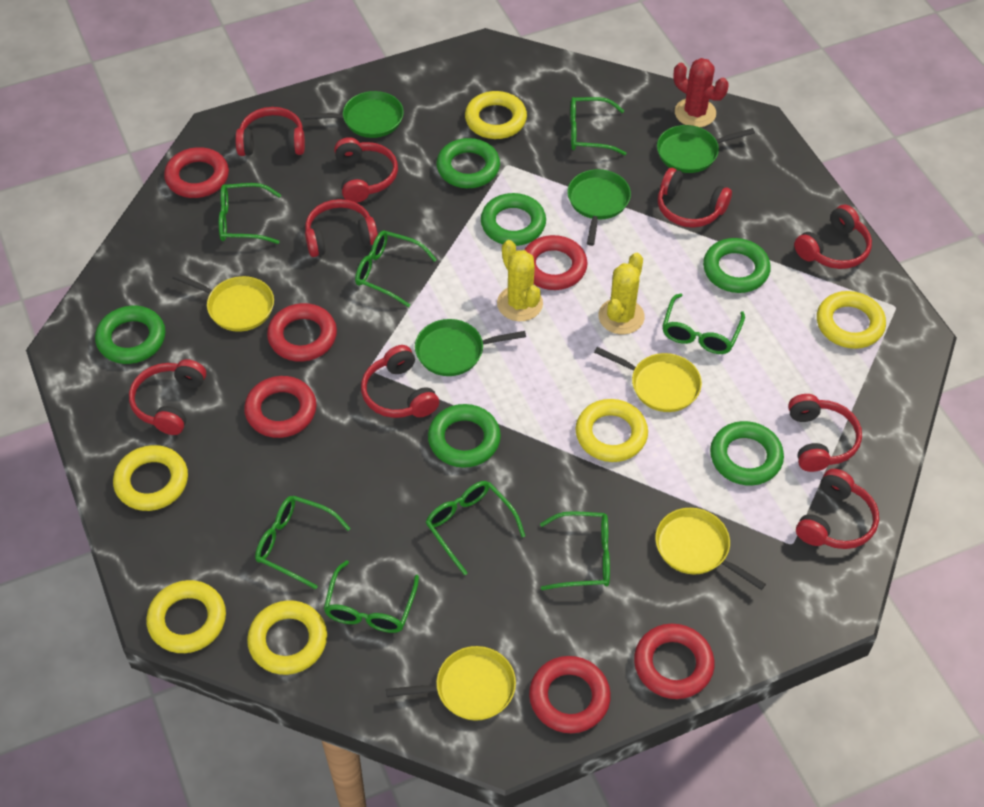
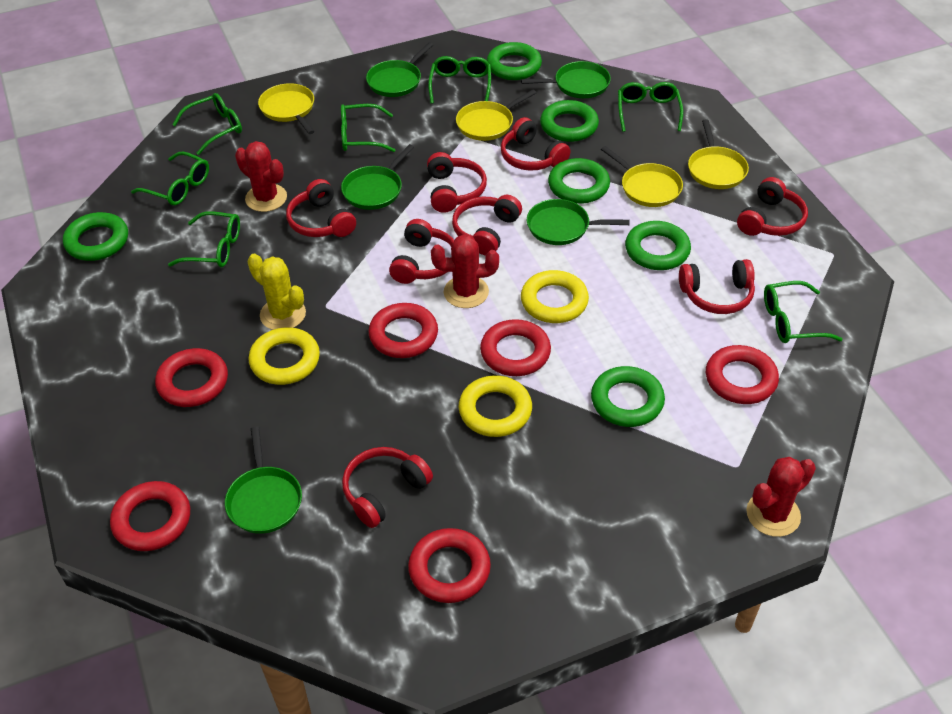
green glasses: 8 -> 7
green pan: 4 -> 5
red cactus: 1 -> 3
red headphones: 9 -> 8
yellow cactus: 2 -> 1
yellow ring: 6 -> 3

